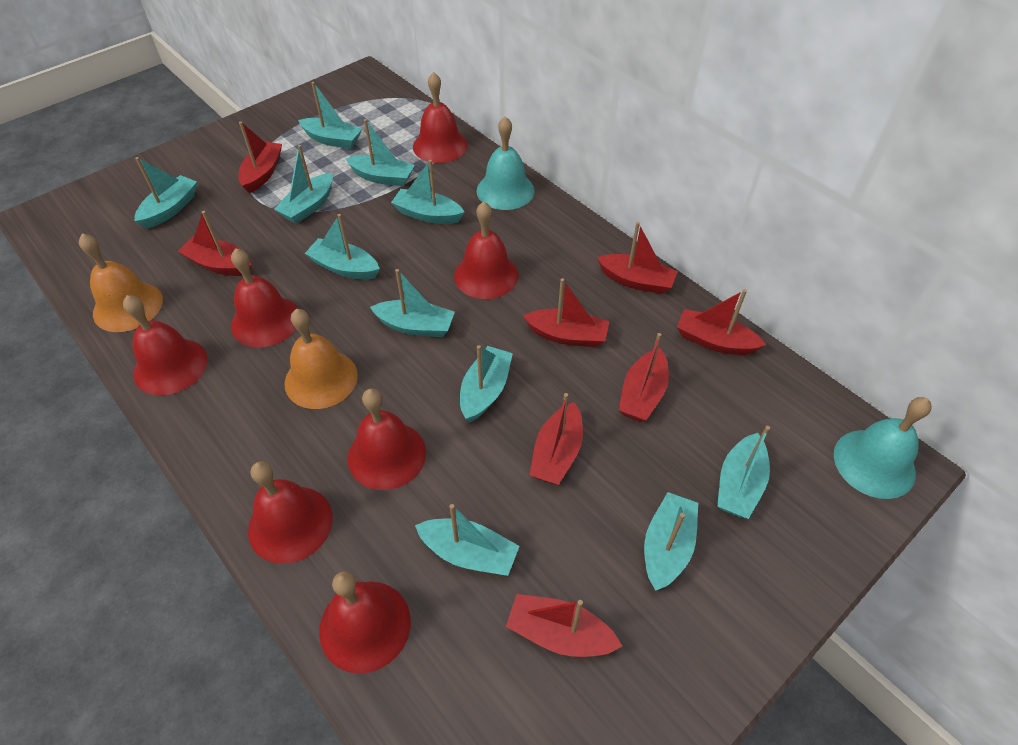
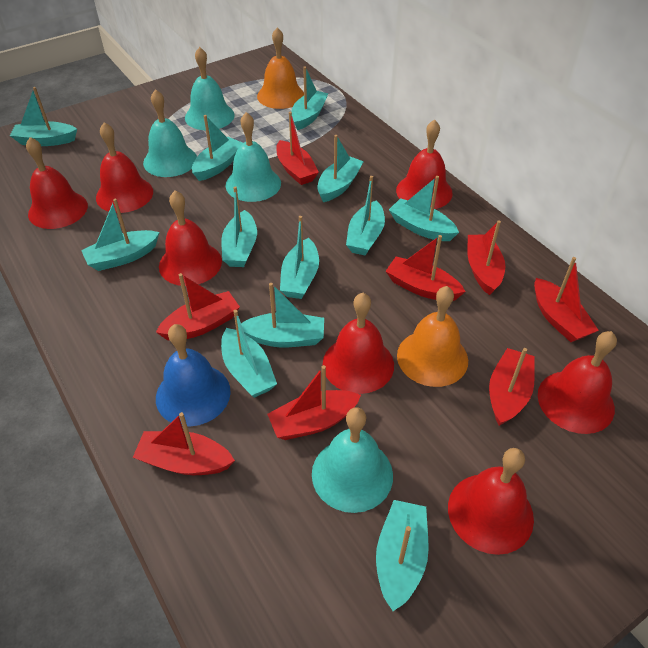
blue bell: 0 -> 1
turquoise bell: 2 -> 4
turquoise boat: 11 -> 12

